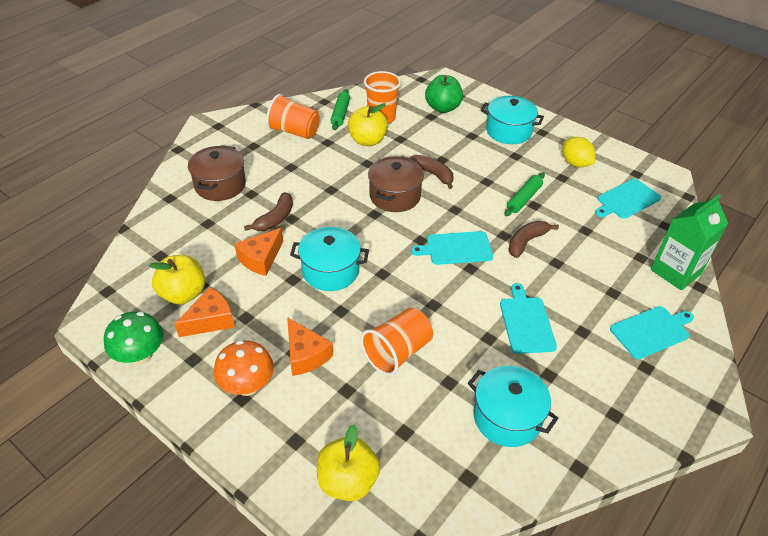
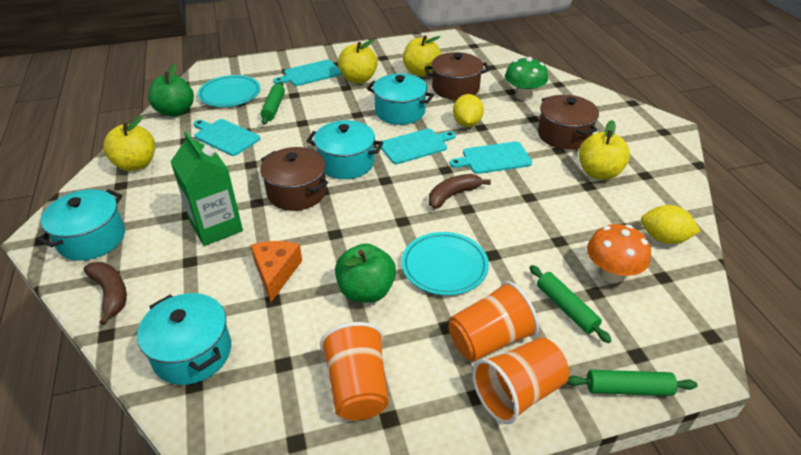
brown banana: 3 -> 2
brown pot: 2 -> 3
green apple: 1 -> 2
green rolling pin: 2 -> 3
orange cheese: 3 -> 1
turquoise plate: 0 -> 2
turquoise pot: 3 -> 4
yellow apple: 3 -> 4
yellow lemon: 1 -> 2

